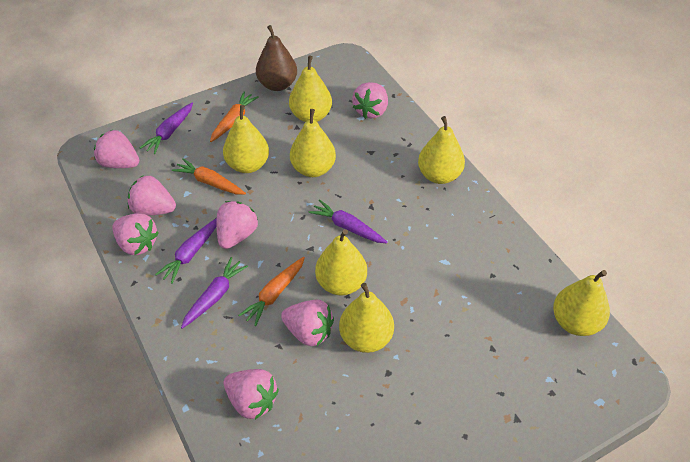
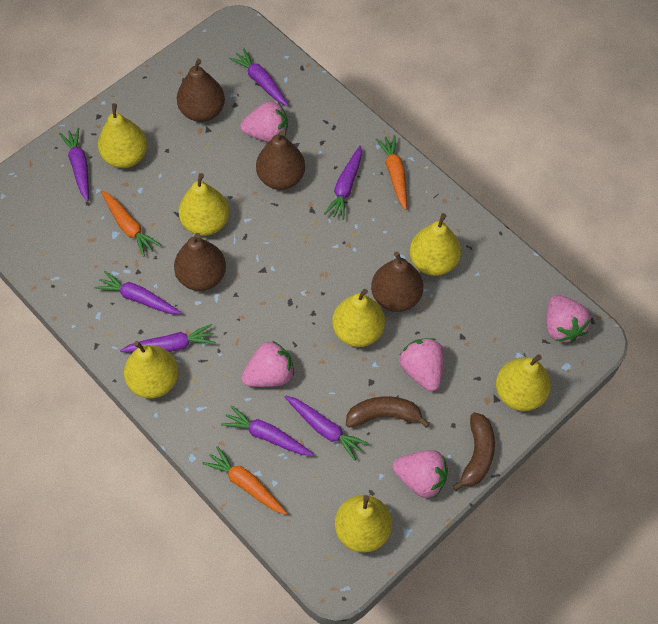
brown banana: 0 -> 2
brown pear: 1 -> 4
pink strawberry: 7 -> 5
purple carrot: 4 -> 7

